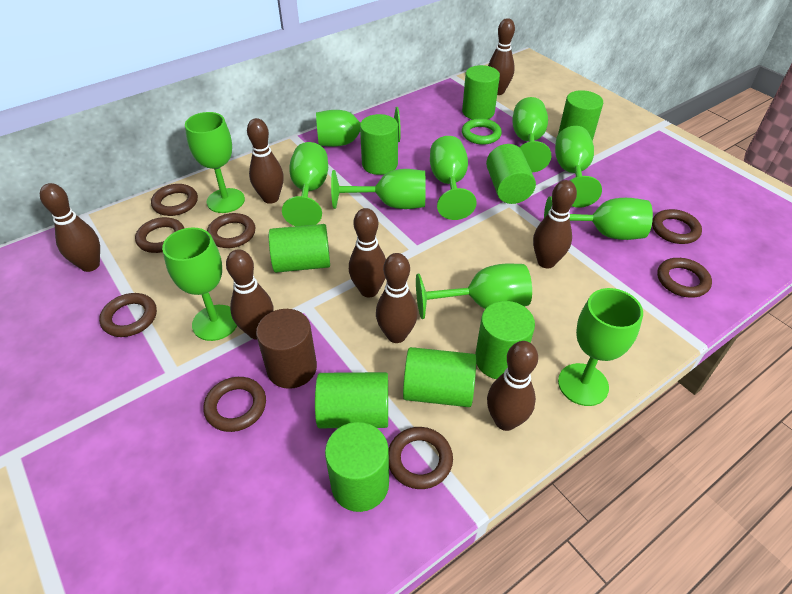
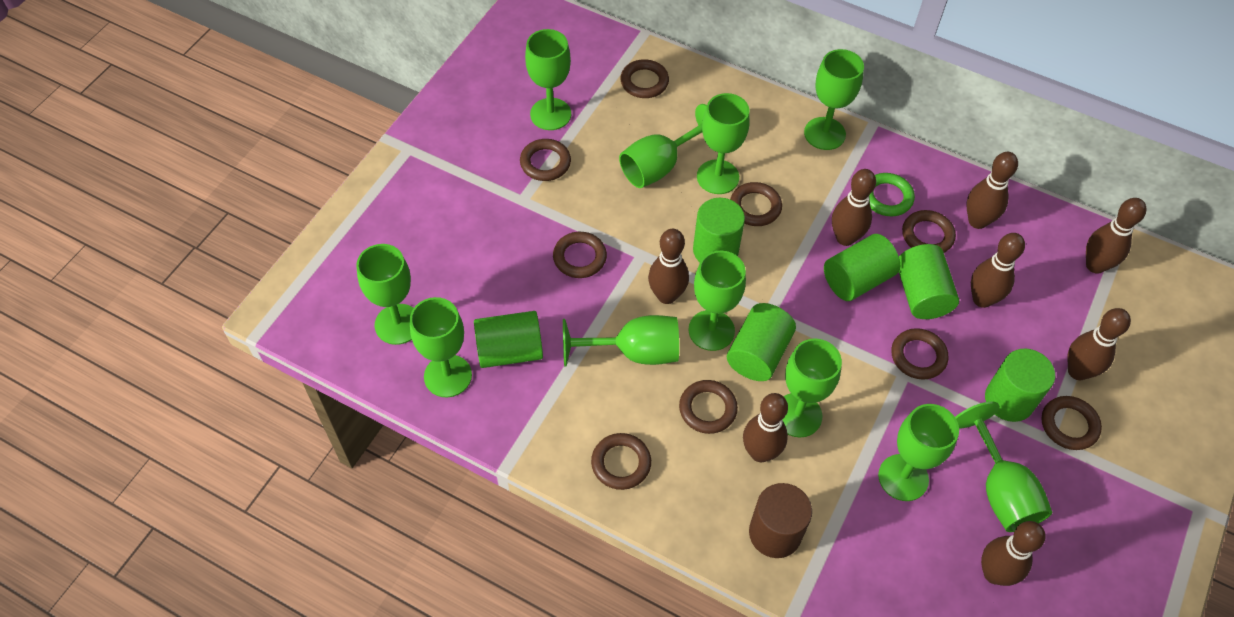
brown ring: 8 -> 9
green cylinder: 9 -> 6

